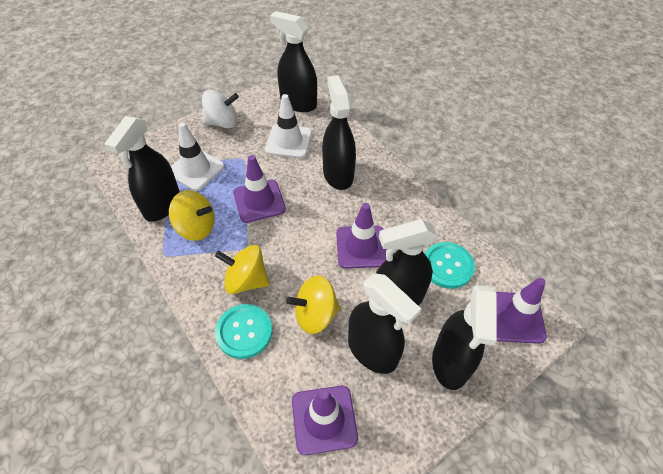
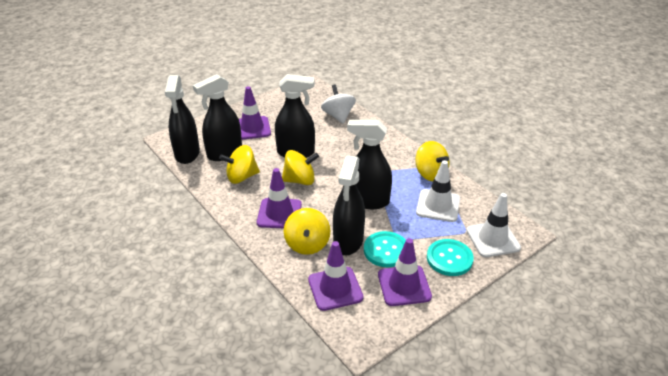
black spray bottle: 6 -> 5
yellow spinning top: 3 -> 4

